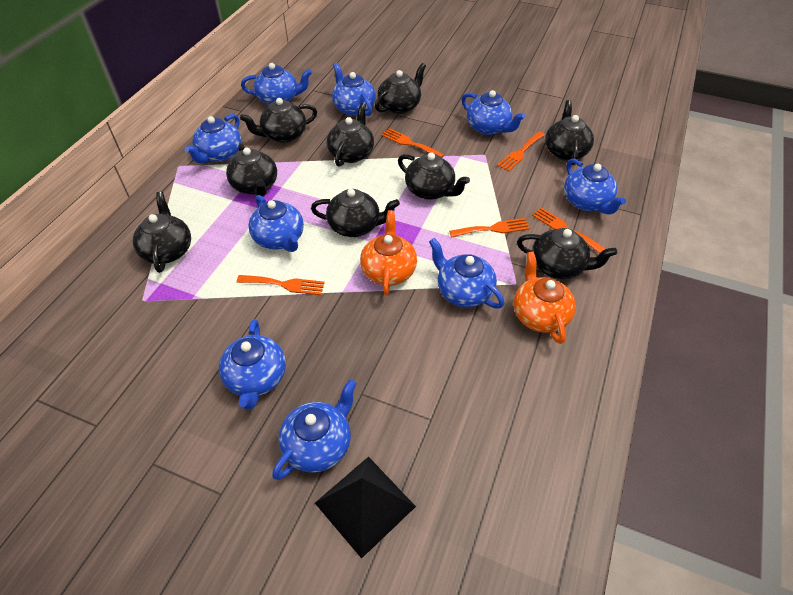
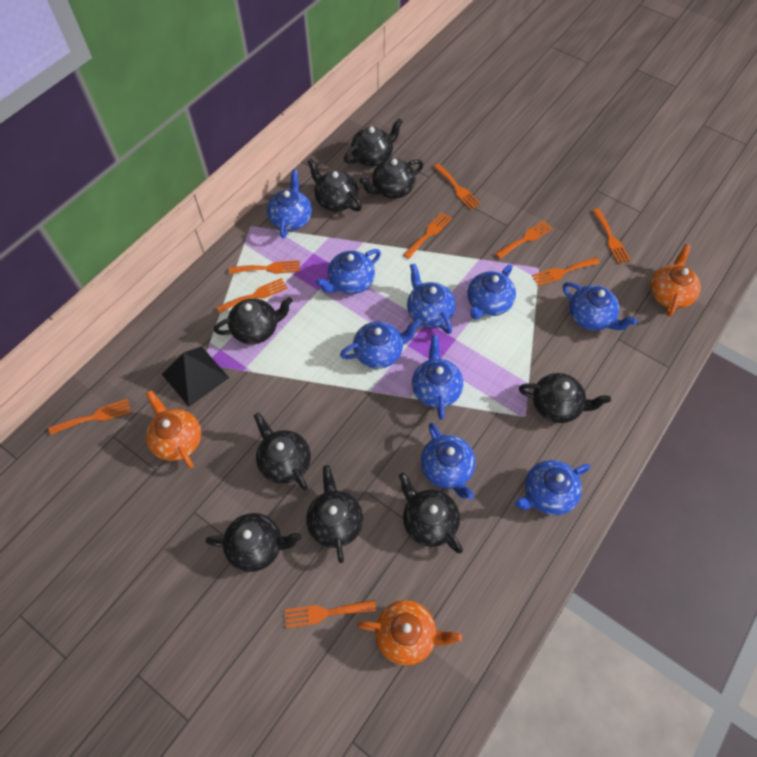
orange fork: 5 -> 9
orange teapot: 2 -> 3

